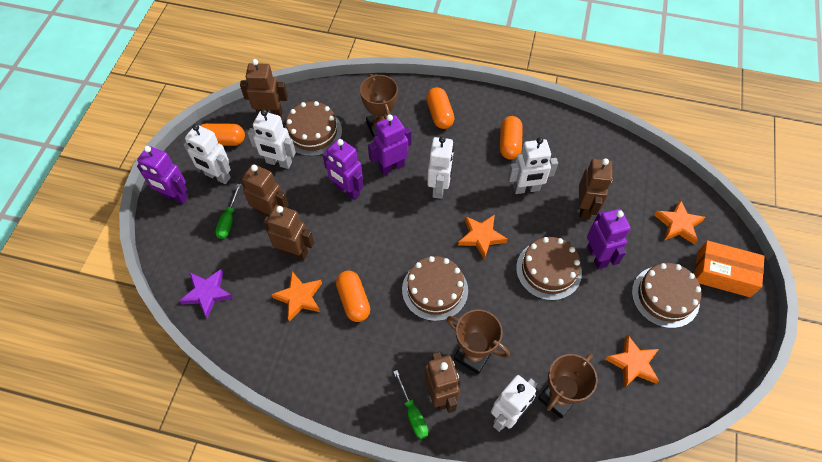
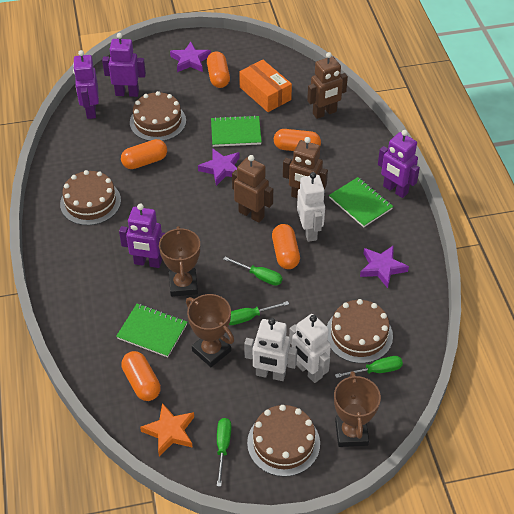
brown robot: 5 -> 3
green notebook: 0 -> 3
green screwdriver: 2 -> 4
orange capsule: 4 -> 5
orange star: 4 -> 1
purple star: 1 -> 3
white robot: 5 -> 3

